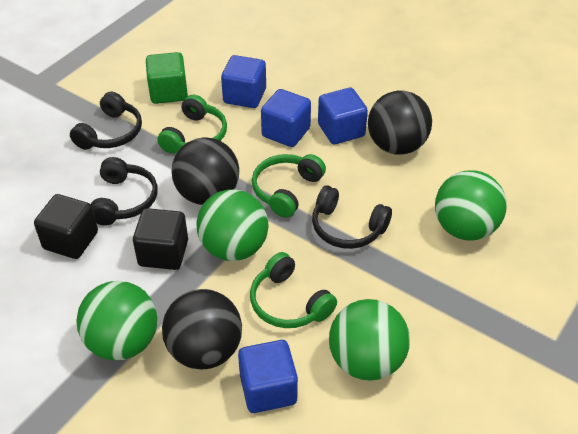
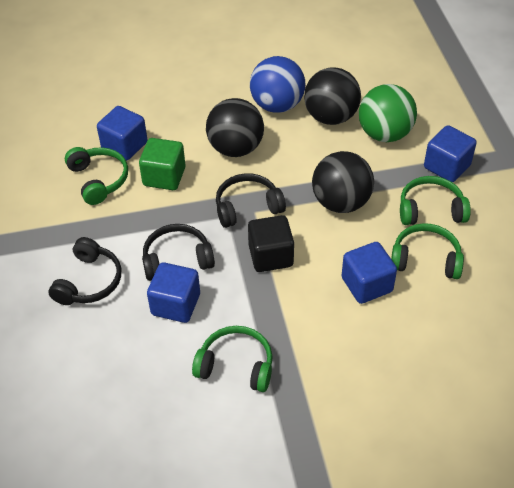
black cube: 2 -> 1
blue ball: 0 -> 1
green ball: 4 -> 1
green headphones: 3 -> 4

